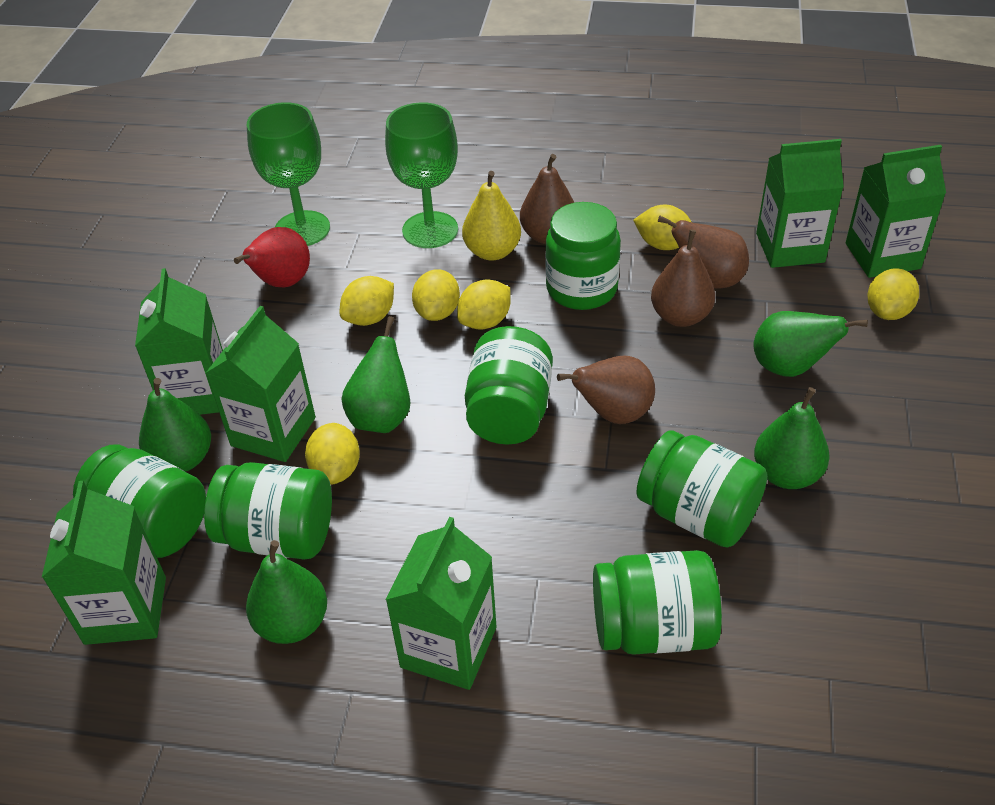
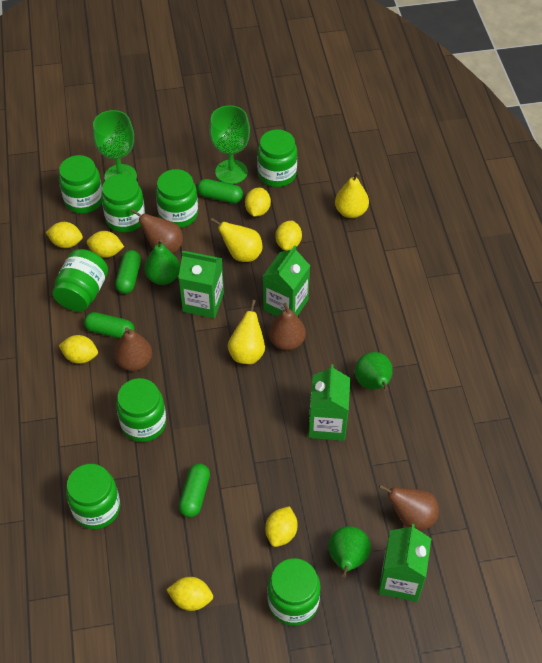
green capsule: 0 -> 4
green carton: 6 -> 4
green jar: 6 -> 8
green pear: 5 -> 3
red pear: 1 -> 0
yellow lemon: 6 -> 7
yellow pear: 1 -> 3

